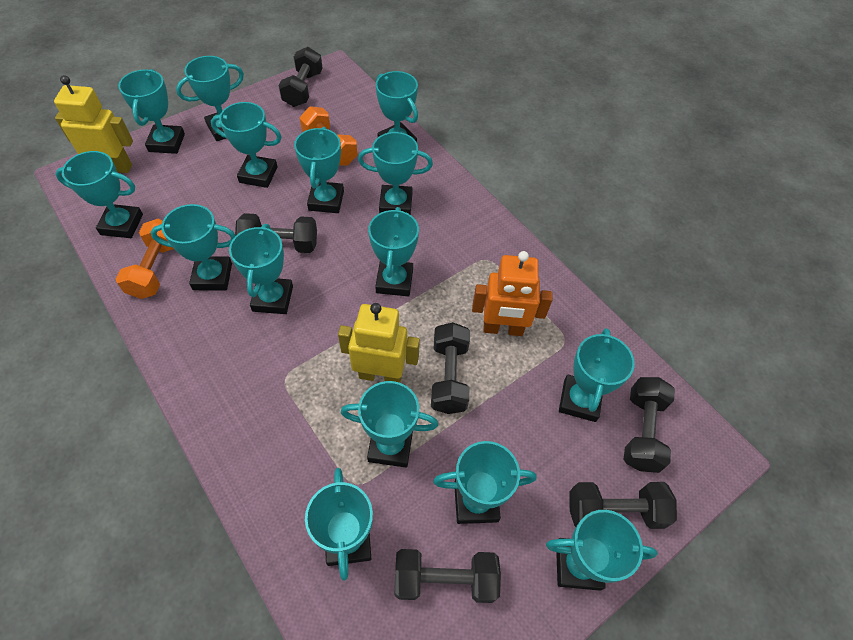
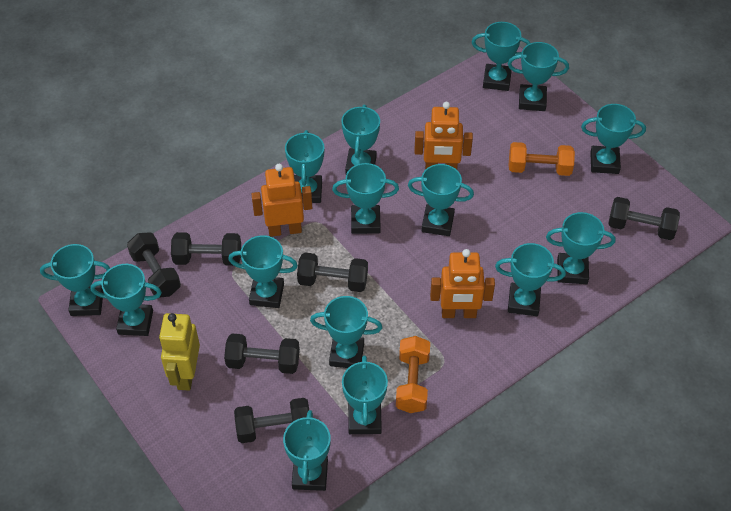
orange robot: 1 -> 3
yellow robot: 2 -> 1

